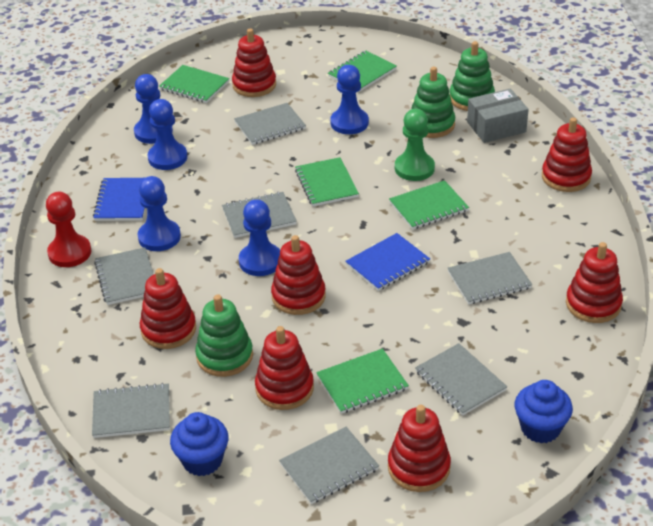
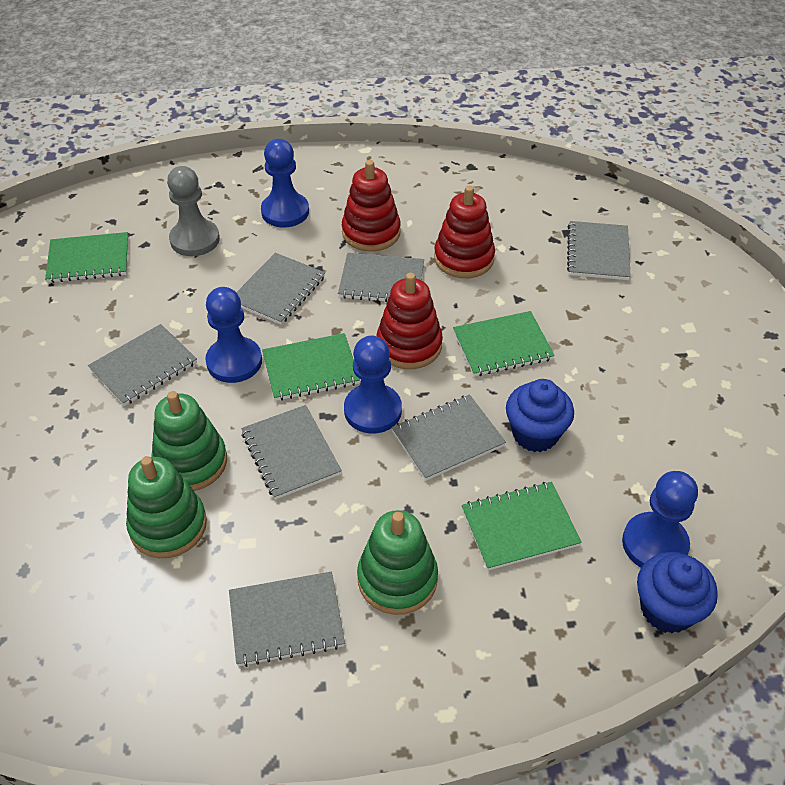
blue notebook: 2 -> 0
blue pawn: 5 -> 4
green notebook: 5 -> 4
green pawn: 1 -> 0
grey box: 1 -> 0
grey pawn: 0 -> 1
red pawn: 1 -> 0
red stacking toy: 7 -> 3

